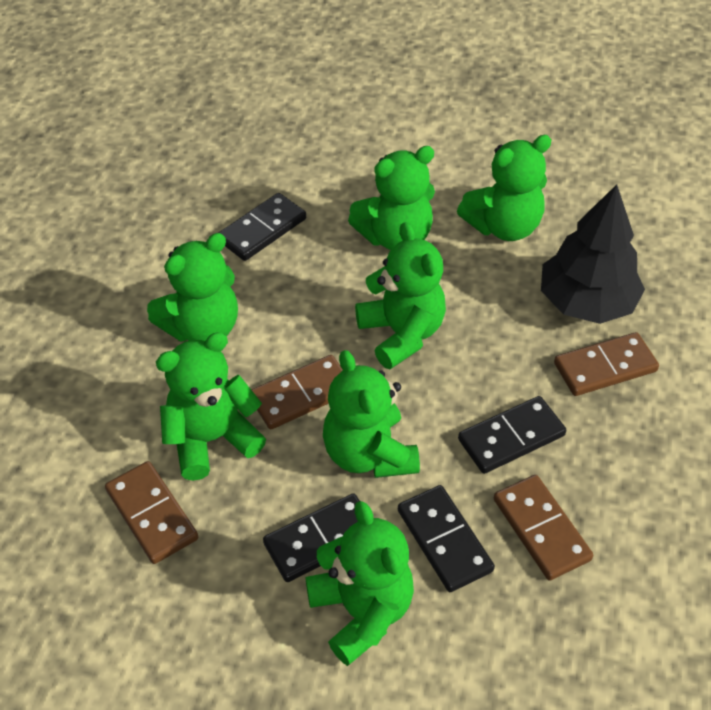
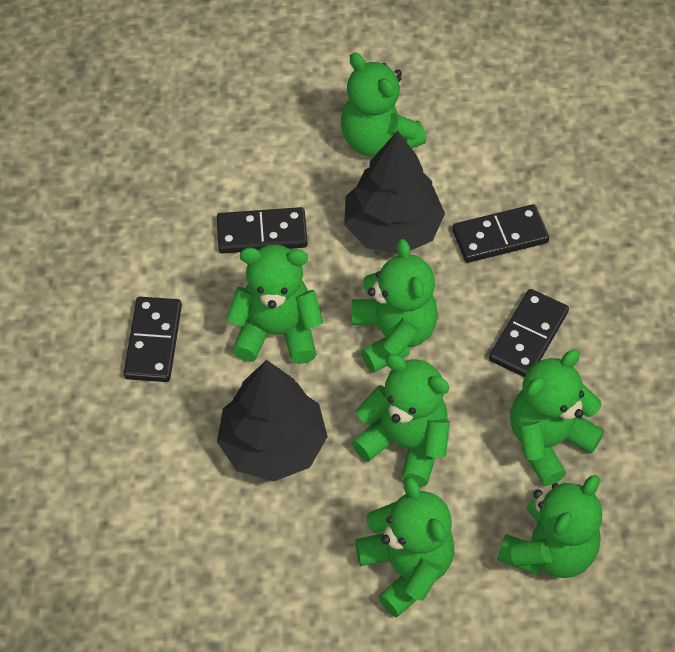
black tree: 1 -> 2
brown domino: 4 -> 0

